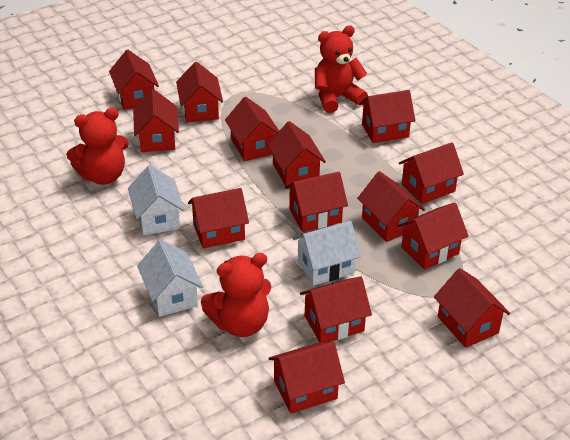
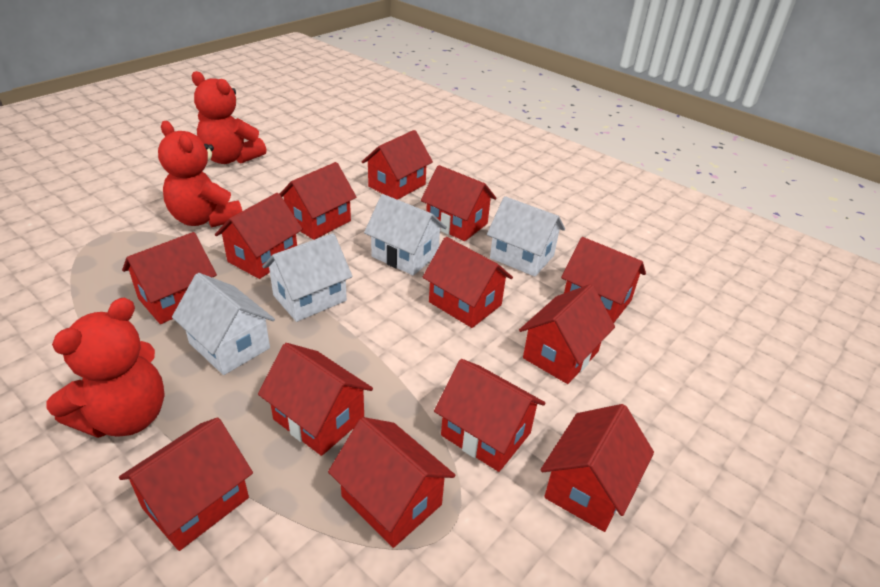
red house: 14 -> 13
white house: 3 -> 4

